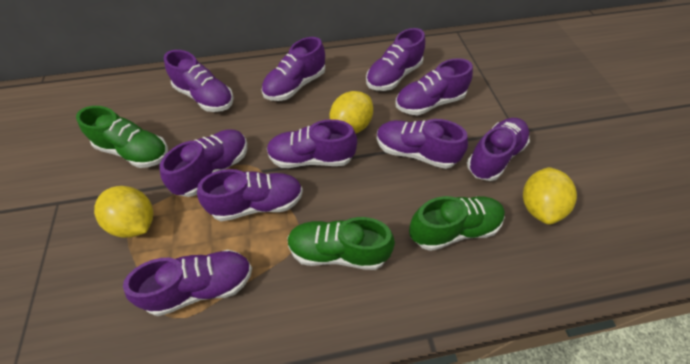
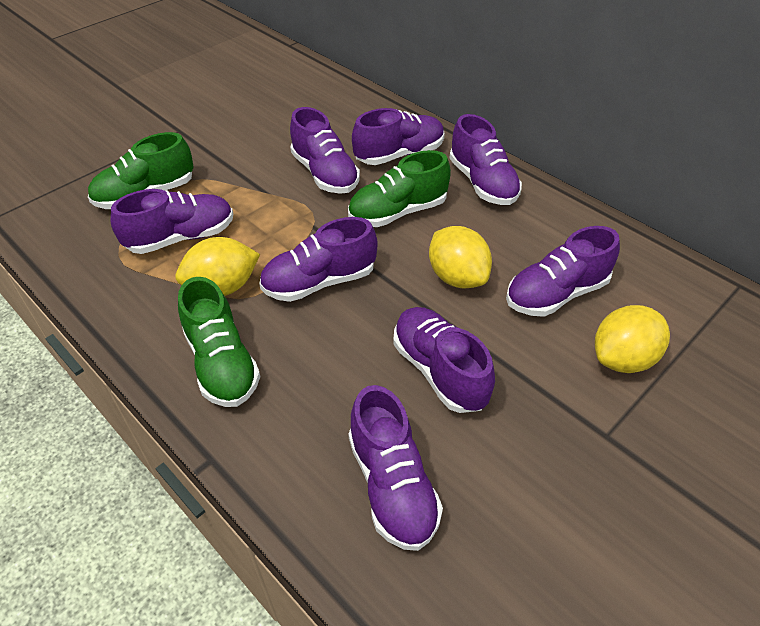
purple shoe: 10 -> 8

